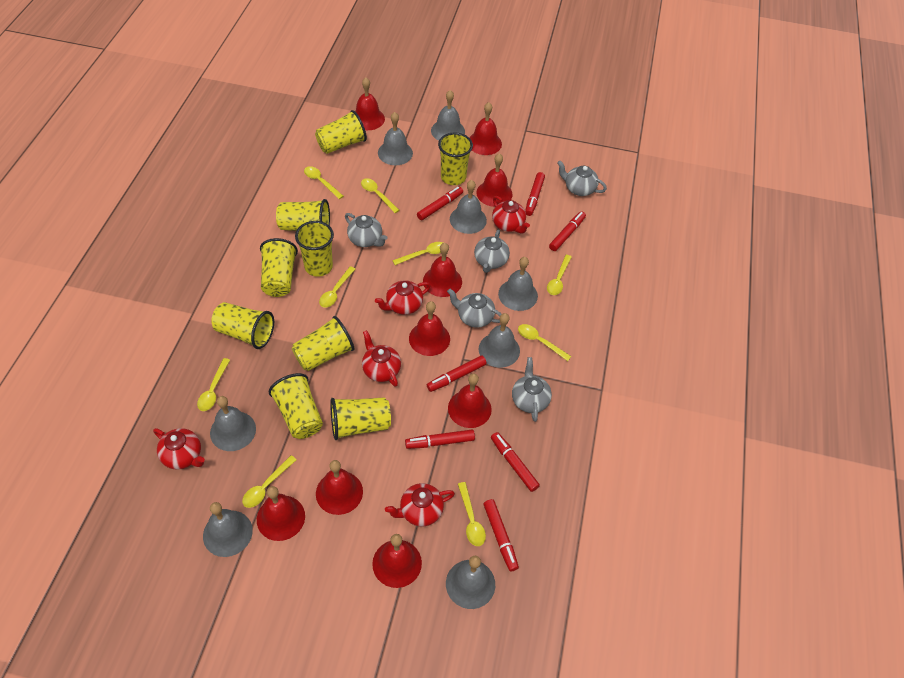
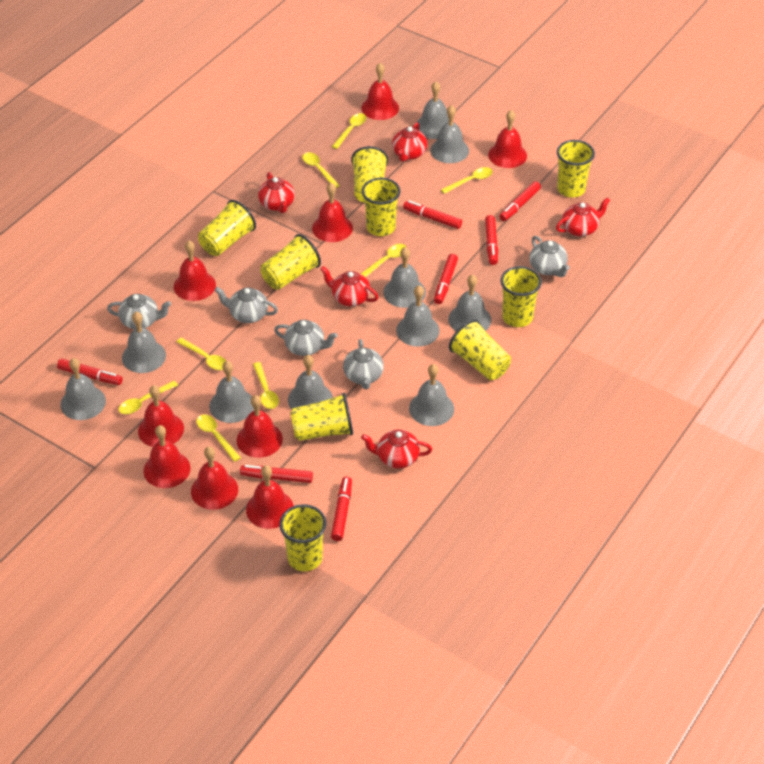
grey bell: 8 -> 10
yellow spoon: 9 -> 8

